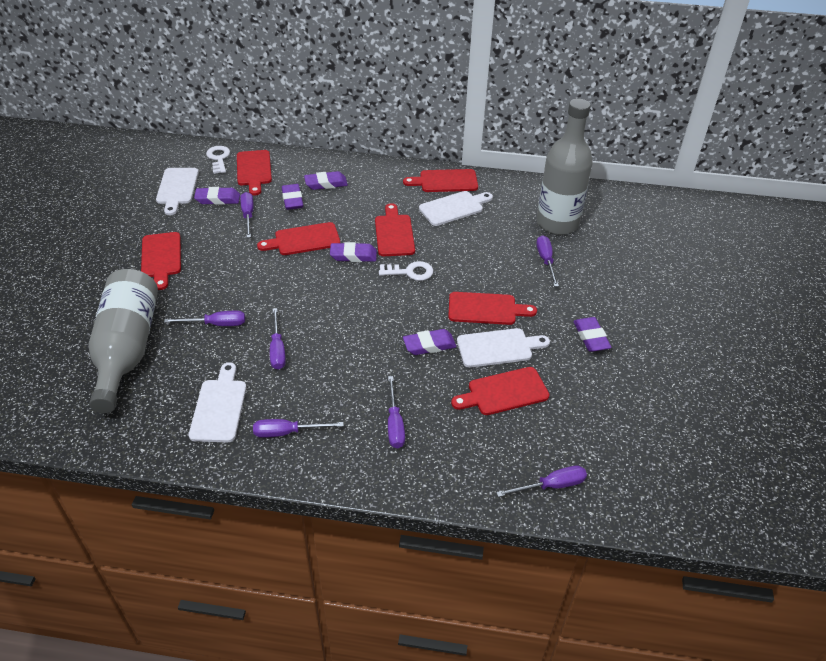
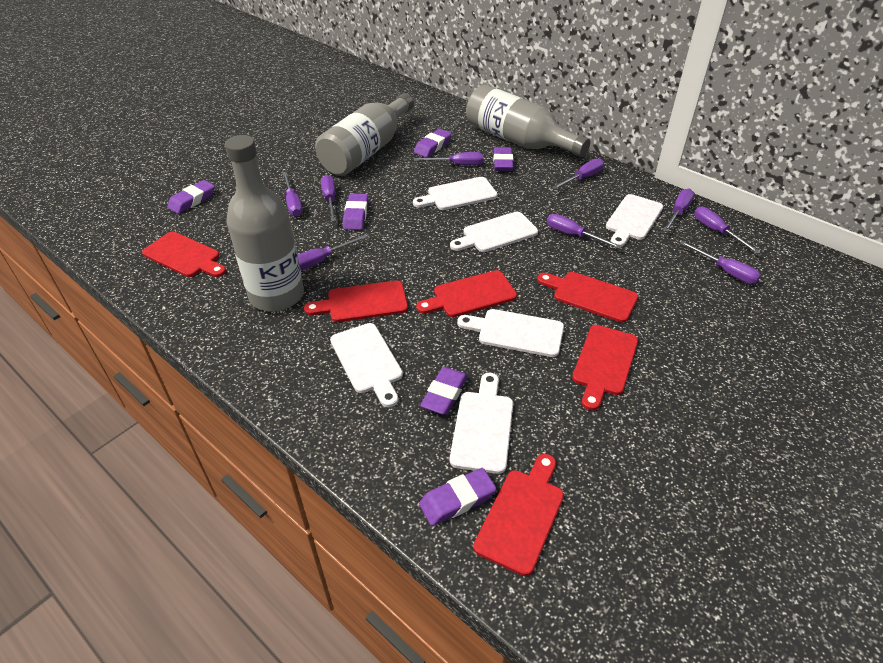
grey bottle: 2 -> 3
purple screwdriver: 7 -> 9
red cutting board: 7 -> 6
white cutting board: 4 -> 6
white key: 2 -> 0

